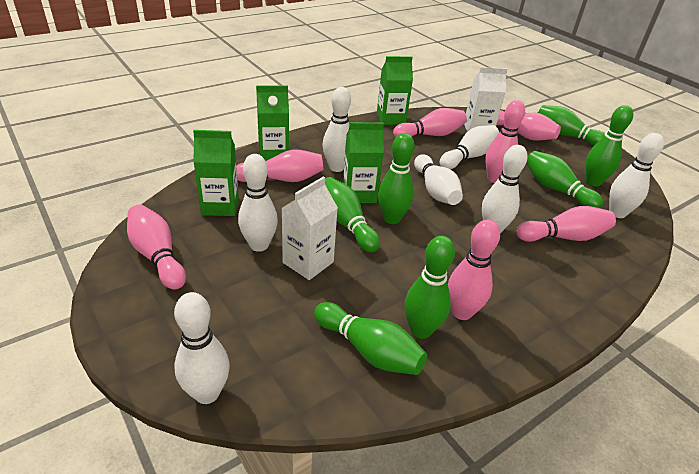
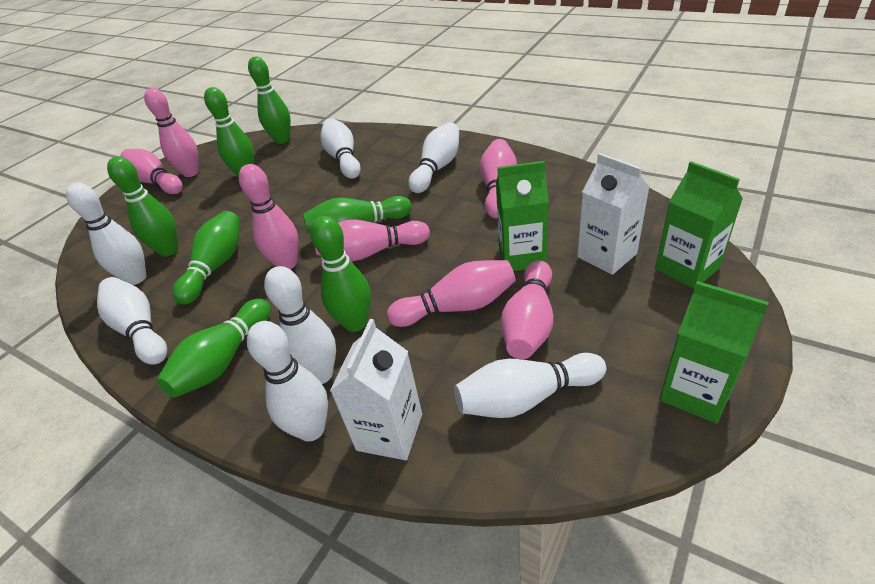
green carton: 4 -> 3

